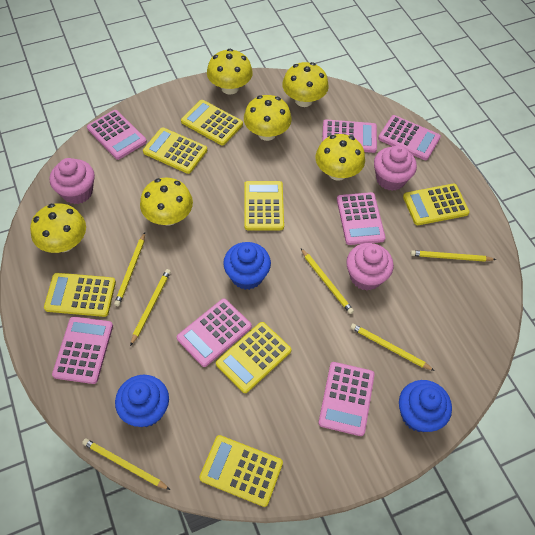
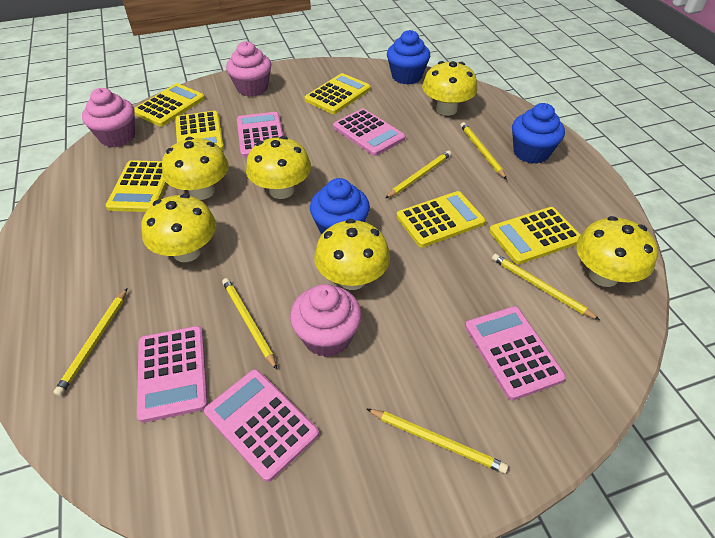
pink calculator: 7 -> 5
yellow calculator: 7 -> 6

